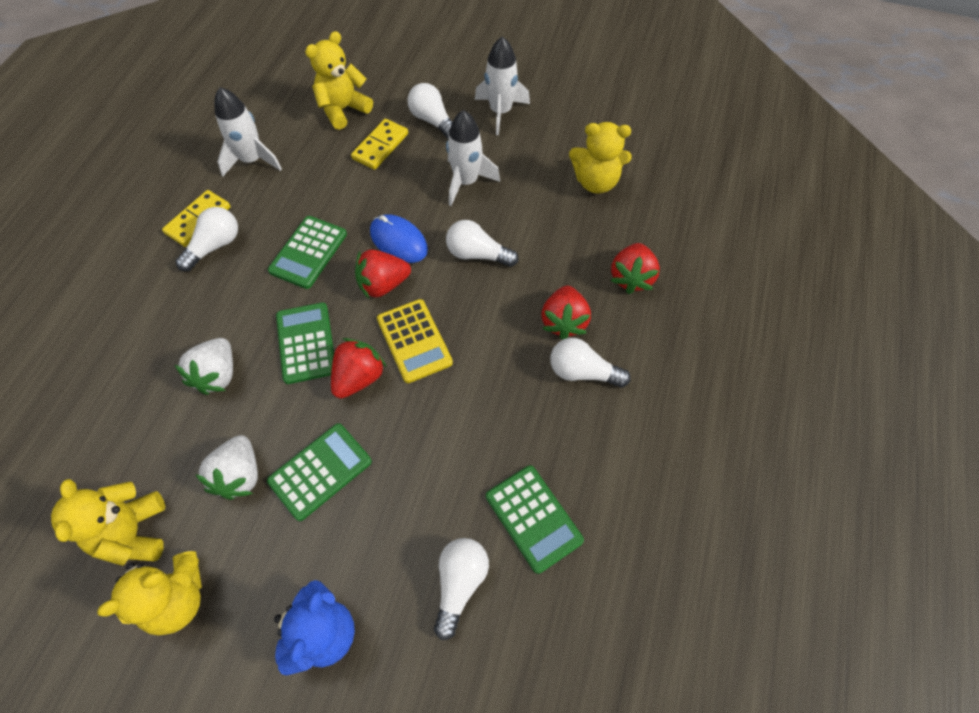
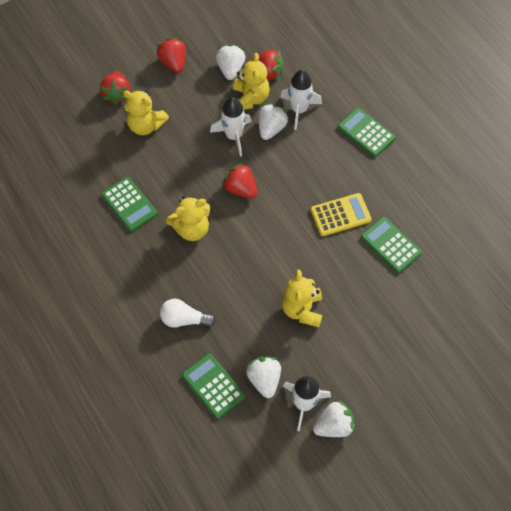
blue mouse: 1 -> 0
blue teddy bear: 1 -> 0
white light bulb: 5 -> 1
white strawberry: 2 -> 4
yellow domino: 2 -> 0

